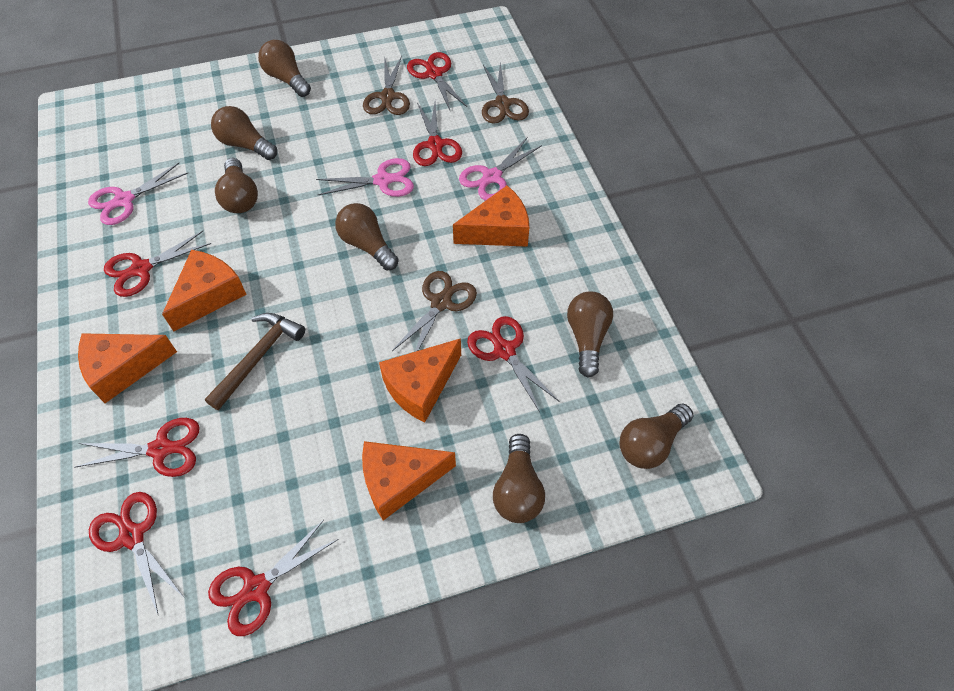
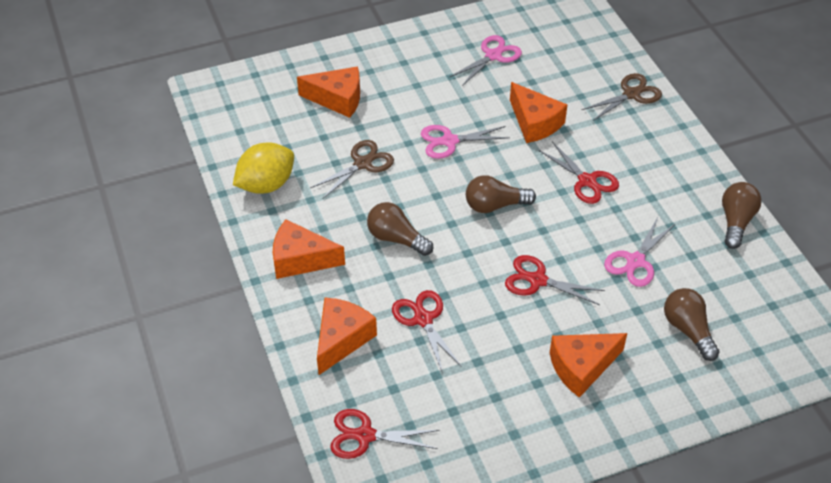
brown hammer: 1 -> 0
brown light bulb: 7 -> 4
brown scissors: 3 -> 2
red scissors: 7 -> 4
yellow lemon: 0 -> 1

